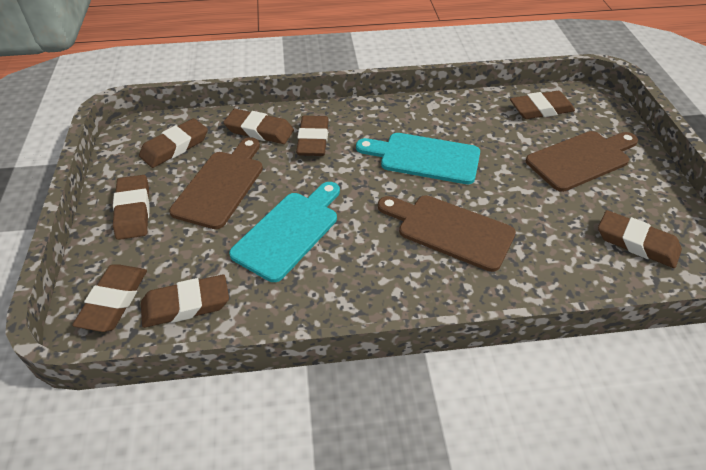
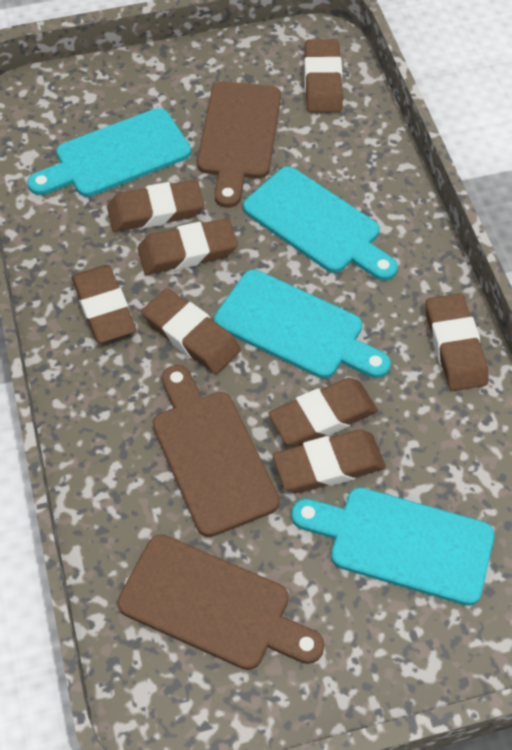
turquoise cutting board: 2 -> 4

